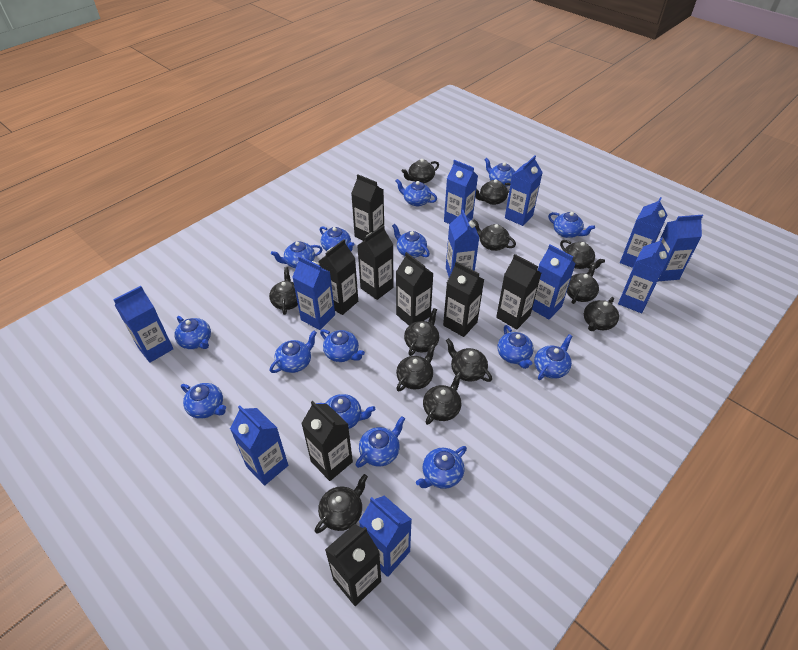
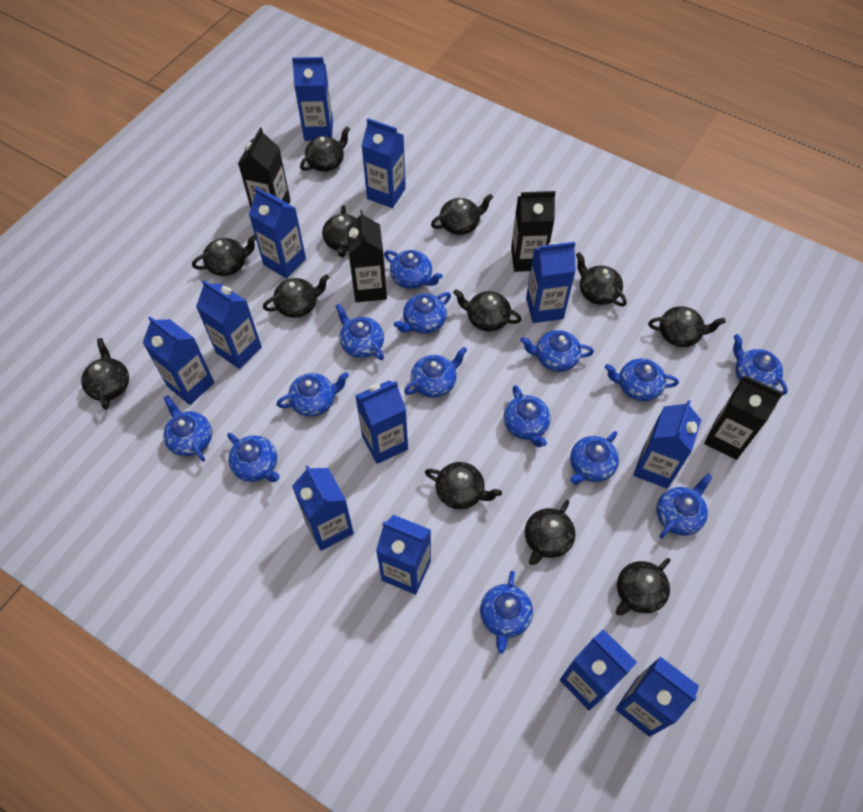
black carton: 8 -> 4
blue carton: 11 -> 12
blue teapot: 15 -> 14

